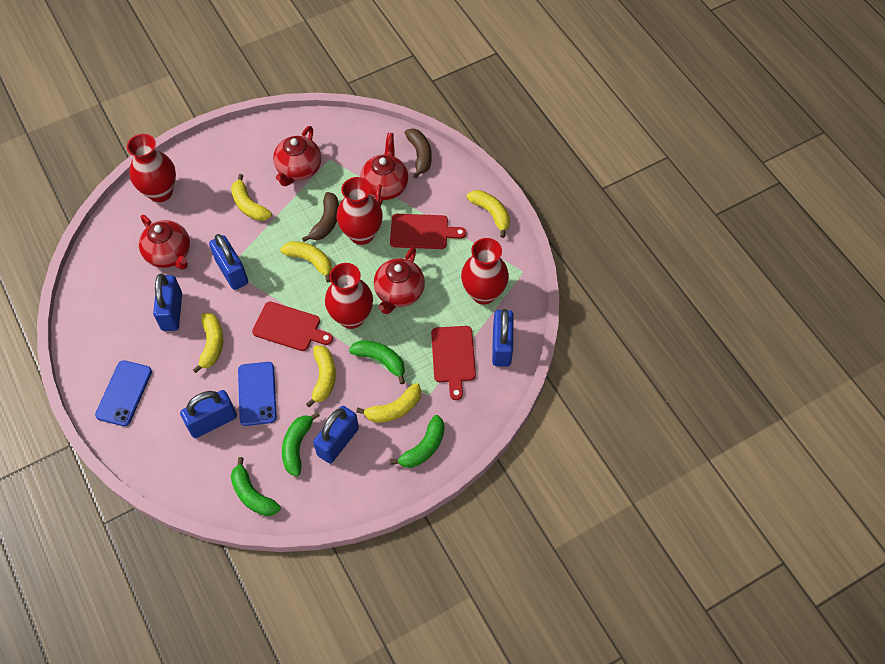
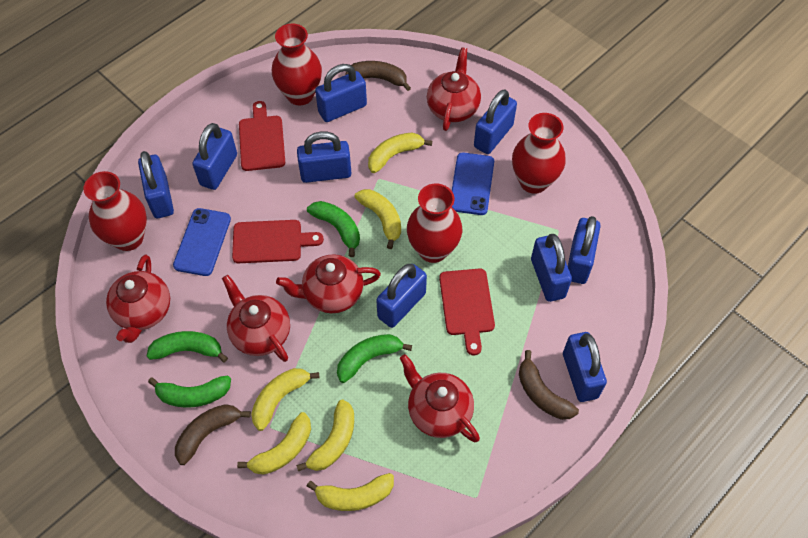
blue padlock: 5 -> 9
brown banana: 2 -> 3
red teapot: 4 -> 5

